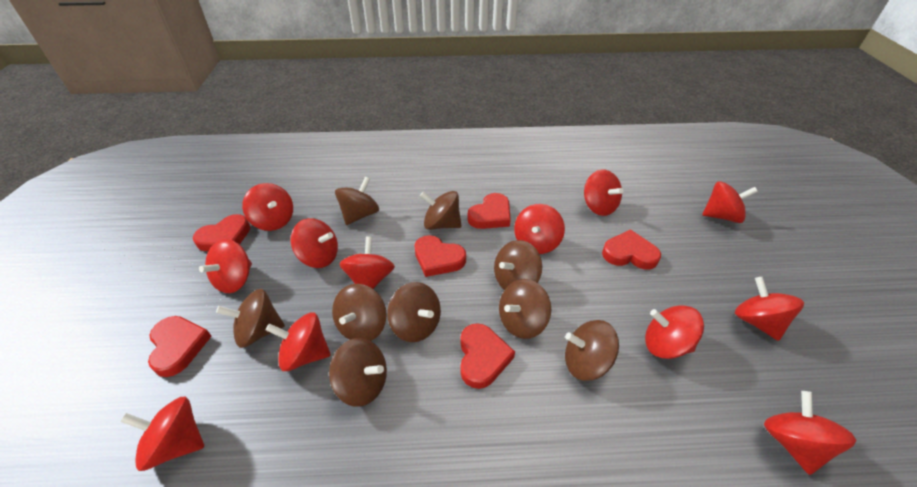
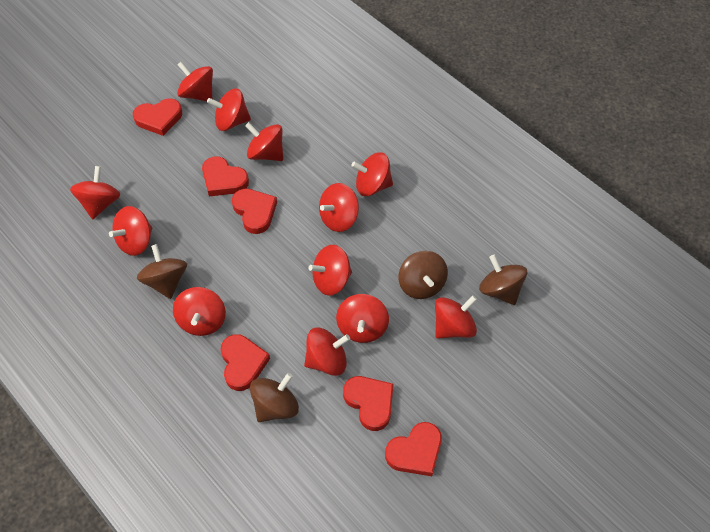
brown spinning top: 9 -> 4

